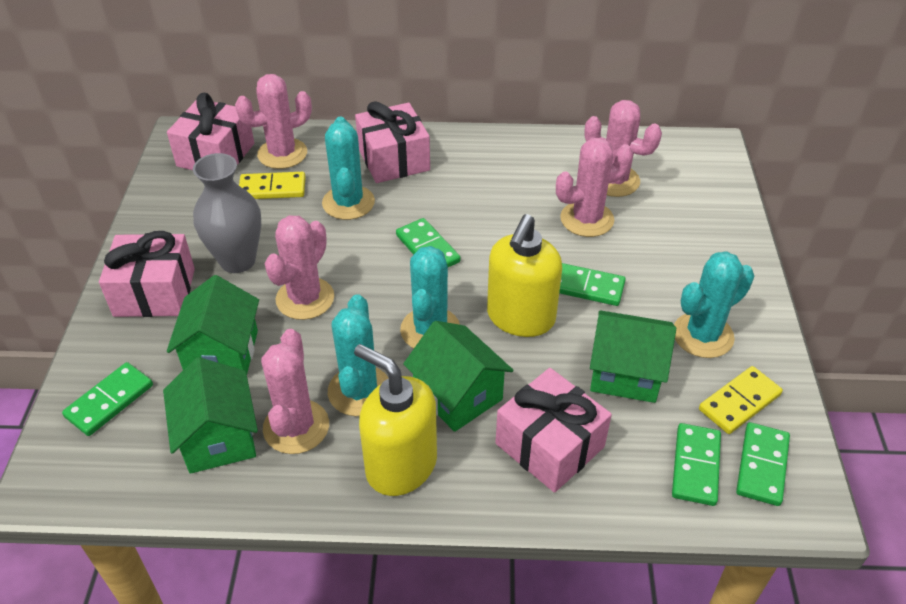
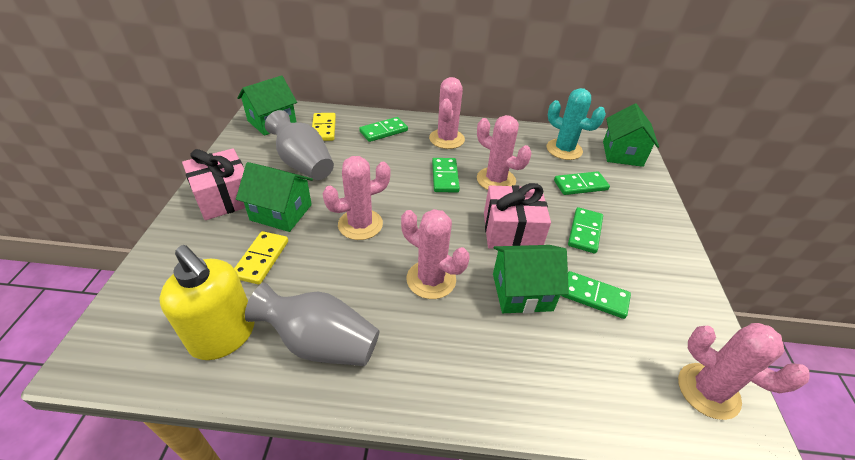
grey vase: 1 -> 2
pink gift: 4 -> 2
turquoise cactus: 4 -> 1
yellow soap dispenser: 2 -> 1

